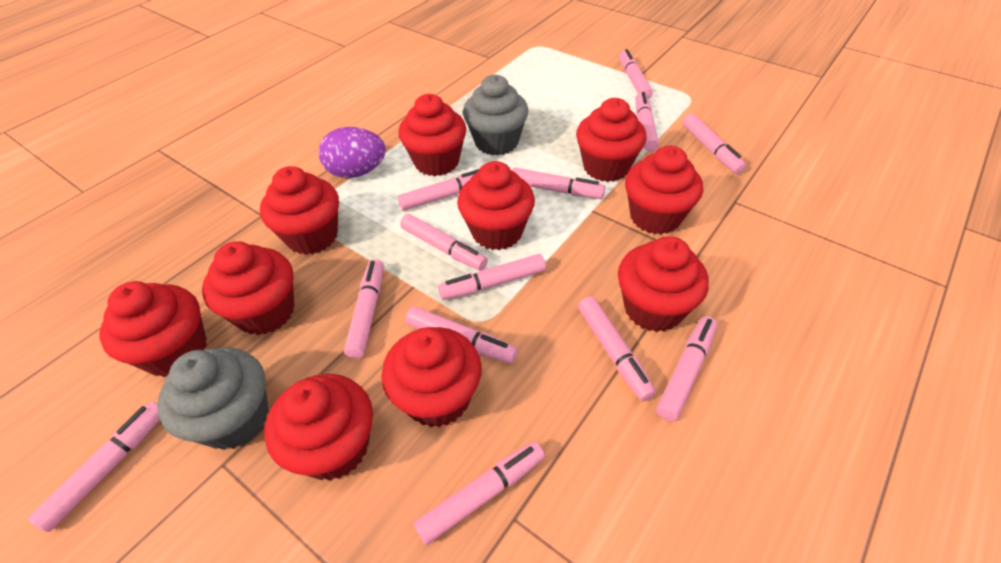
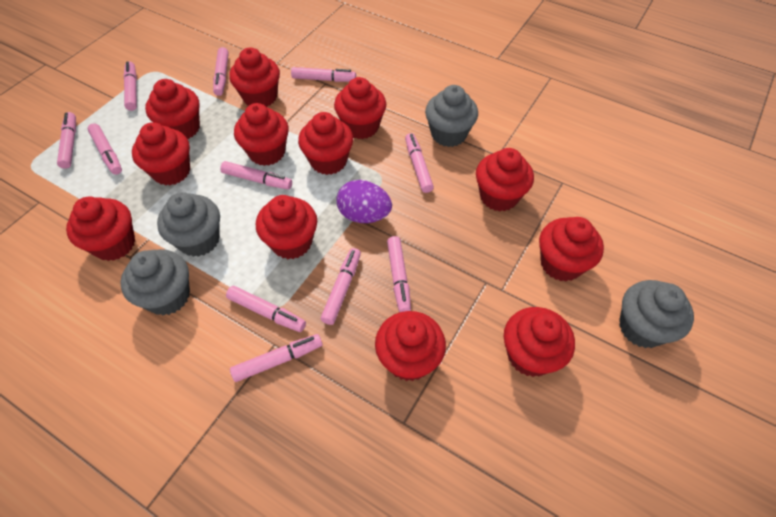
grey cupcake: 2 -> 4
pink marker: 13 -> 11
red cupcake: 10 -> 12

